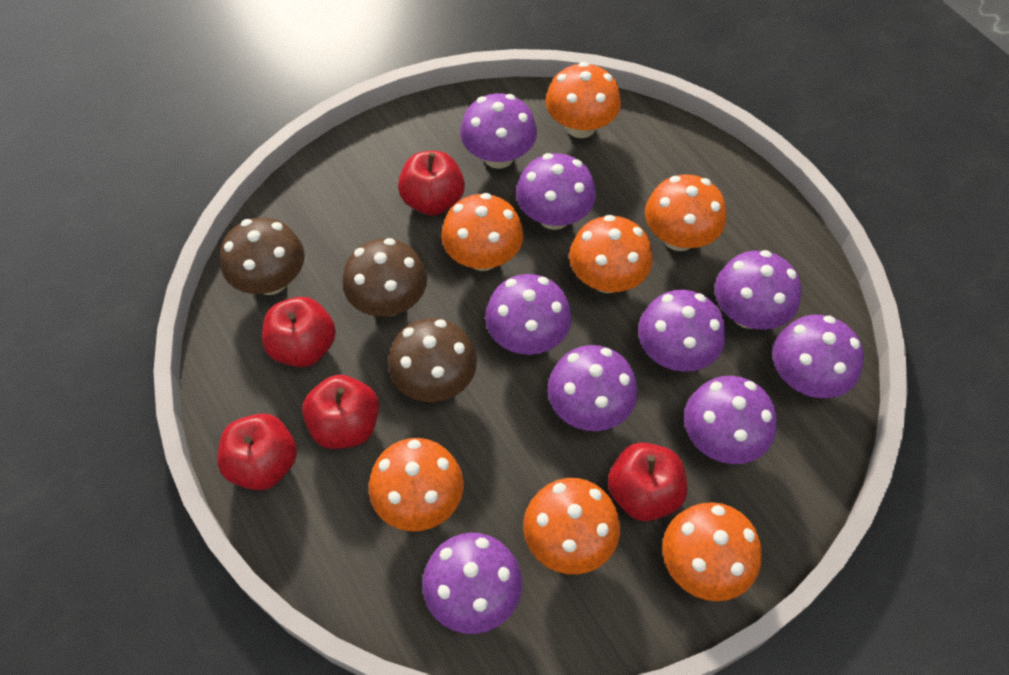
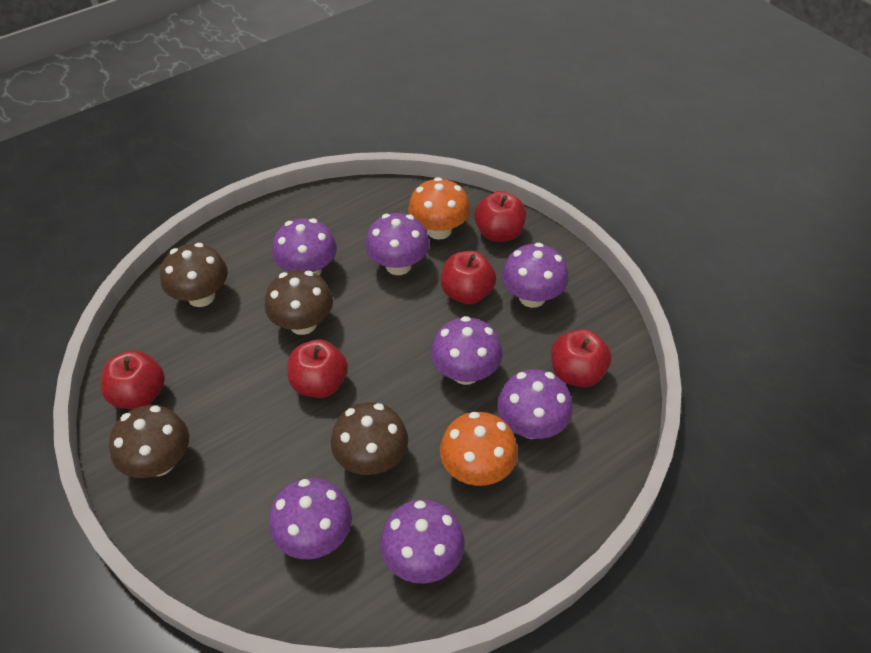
brown mushroom: 3 -> 4
orange mushroom: 7 -> 2
purple mushroom: 9 -> 7

